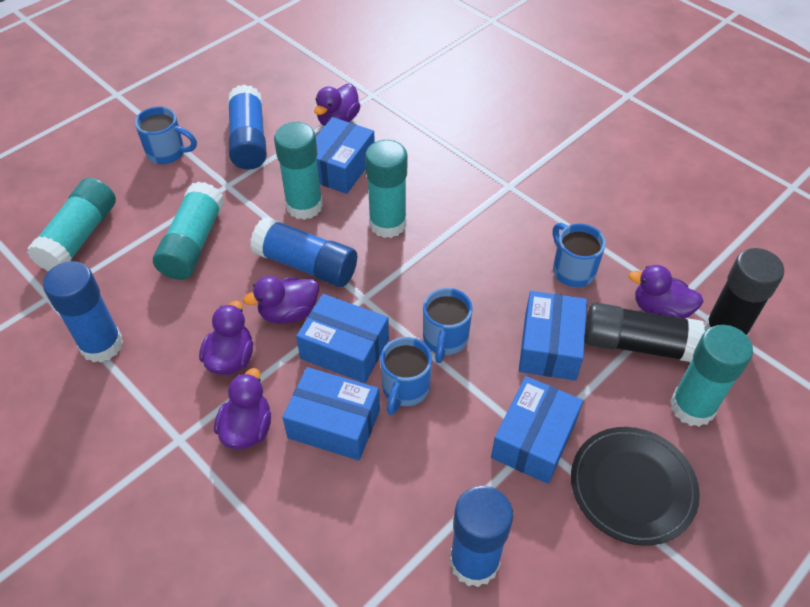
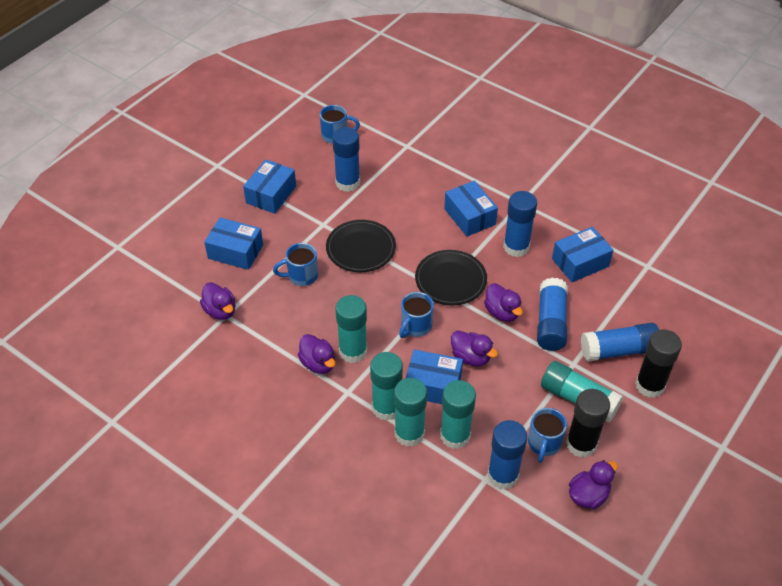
black plate: 1 -> 2
blue glue stick: 4 -> 5

